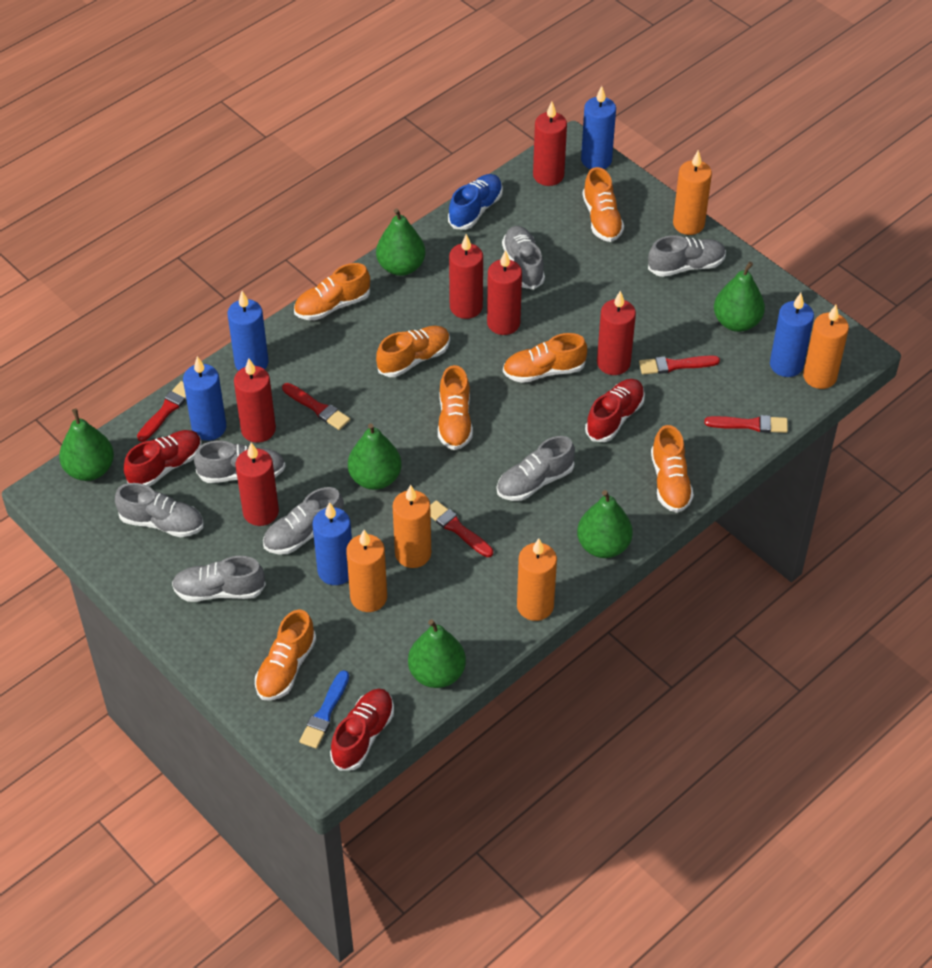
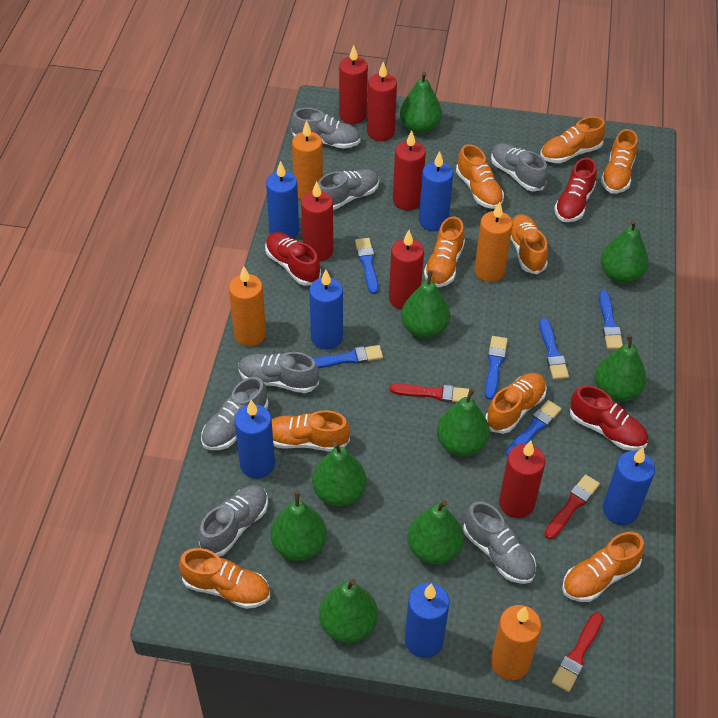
blue brush: 1 -> 6
blue candle: 5 -> 6
blue shoe: 1 -> 0
green pear: 6 -> 9
orange candle: 5 -> 4
orange shoe: 7 -> 9
red brush: 5 -> 3

